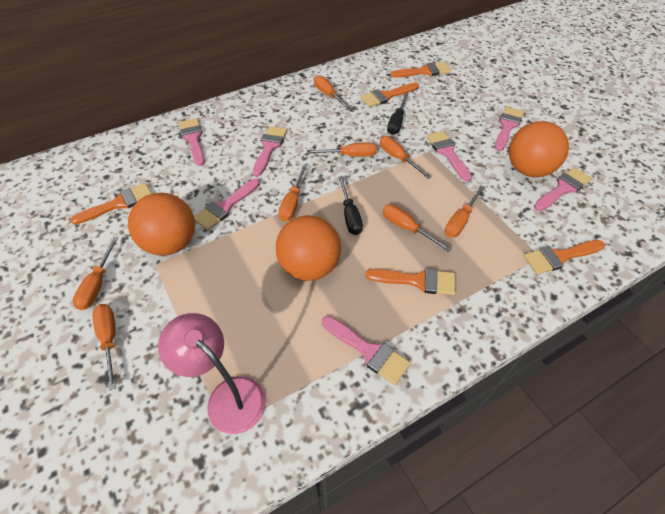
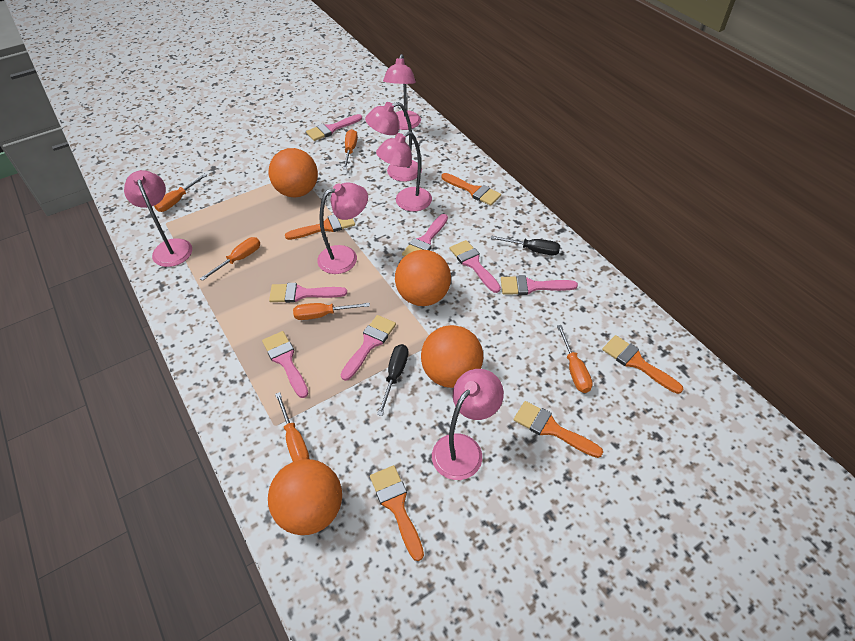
orange ball: 3 -> 4
orange screwdriver: 8 -> 6
pink lamp: 1 -> 6

